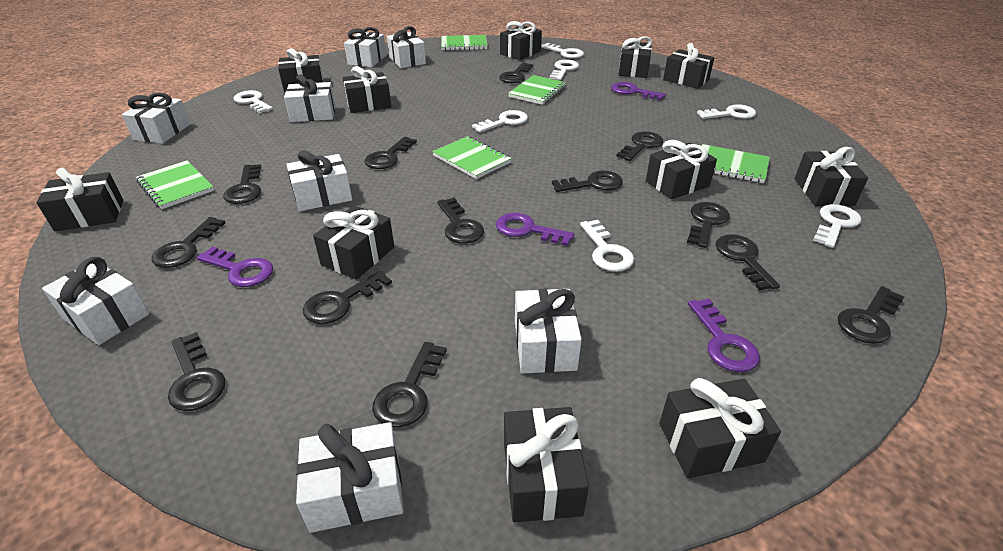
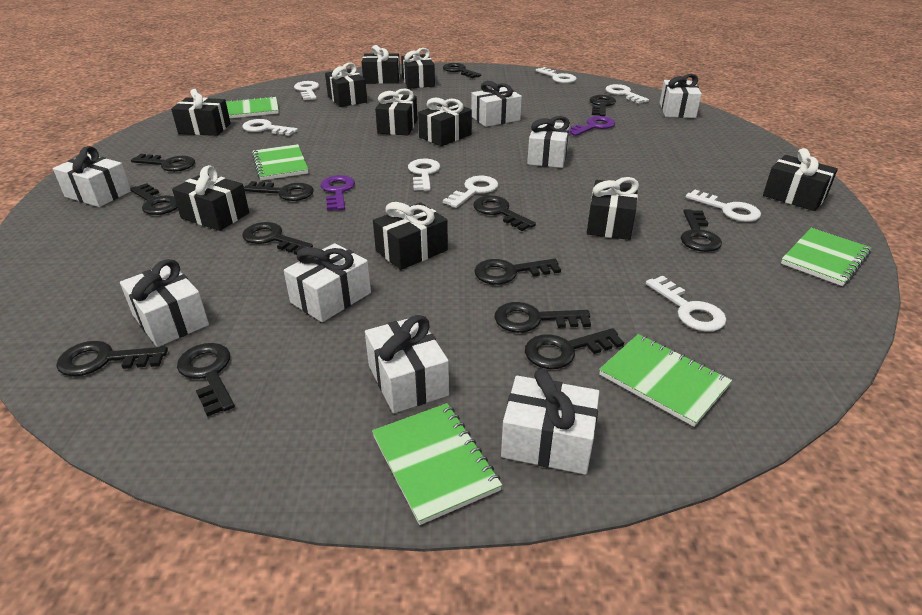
black gift: 11 -> 10
purple key: 4 -> 2
white key: 7 -> 8

